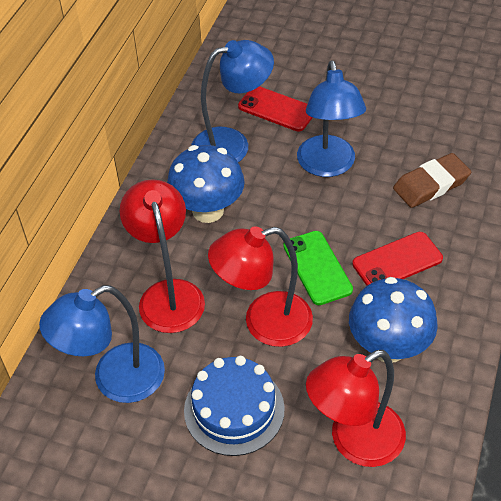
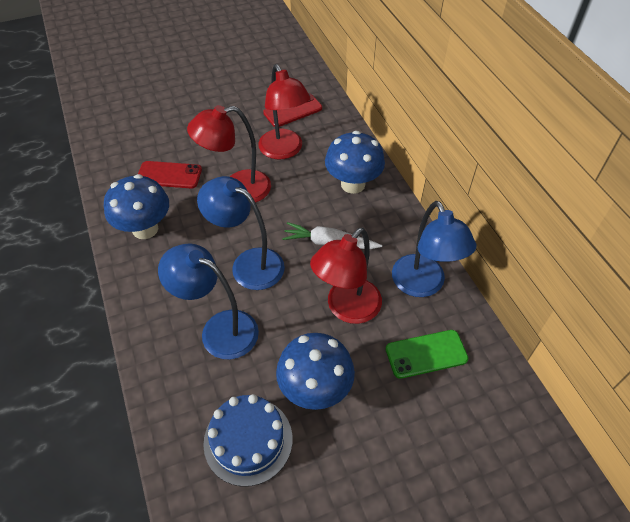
blue mushroom: 2 -> 3
brown eraser: 1 -> 0
white carrot: 0 -> 1

